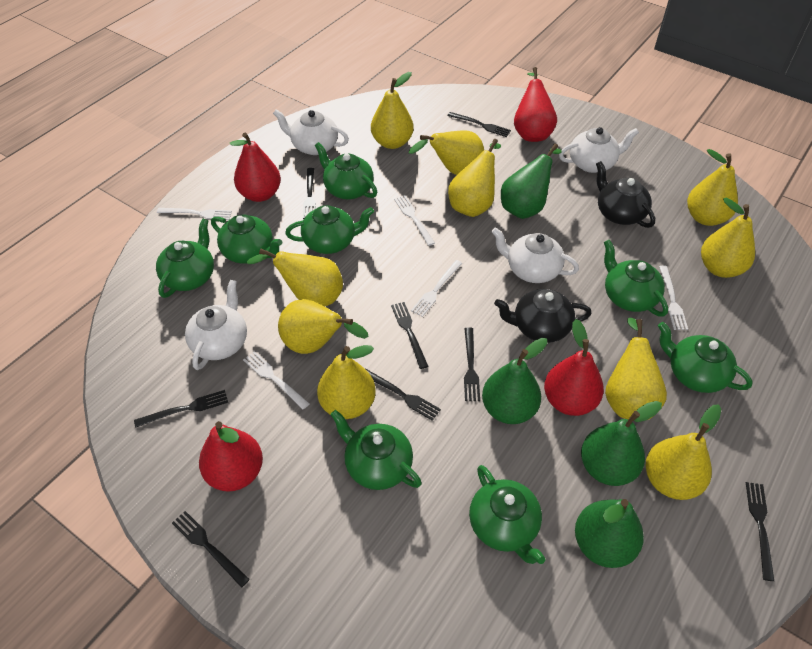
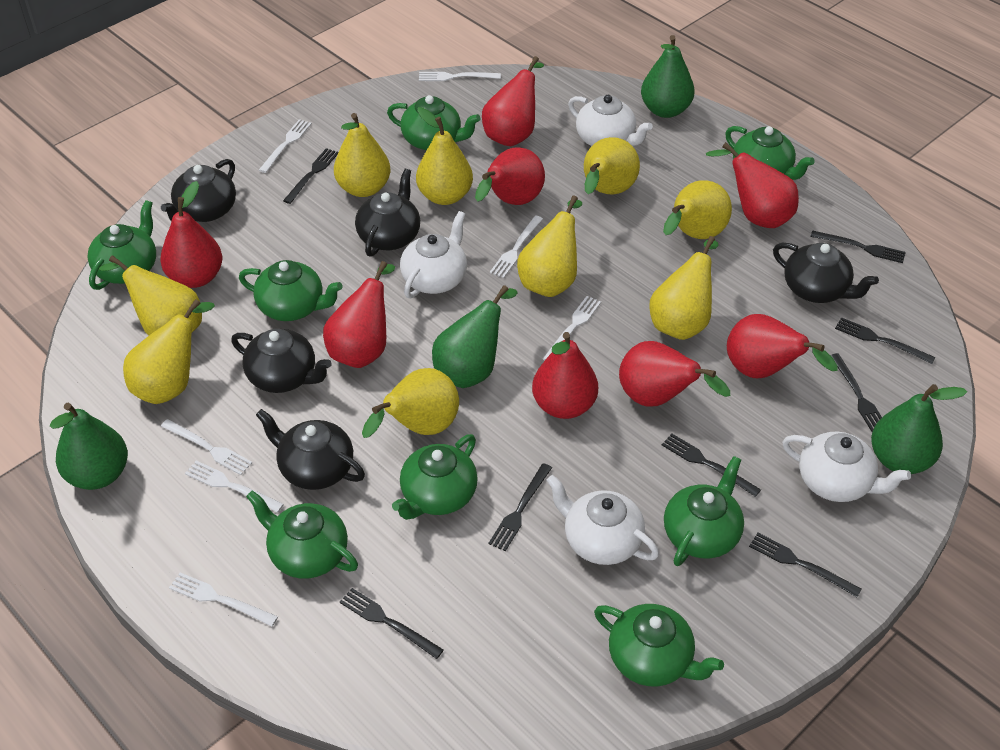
black teapot: 2 -> 5
red pear: 4 -> 8
white fork: 5 -> 7
yellow pear: 10 -> 9

